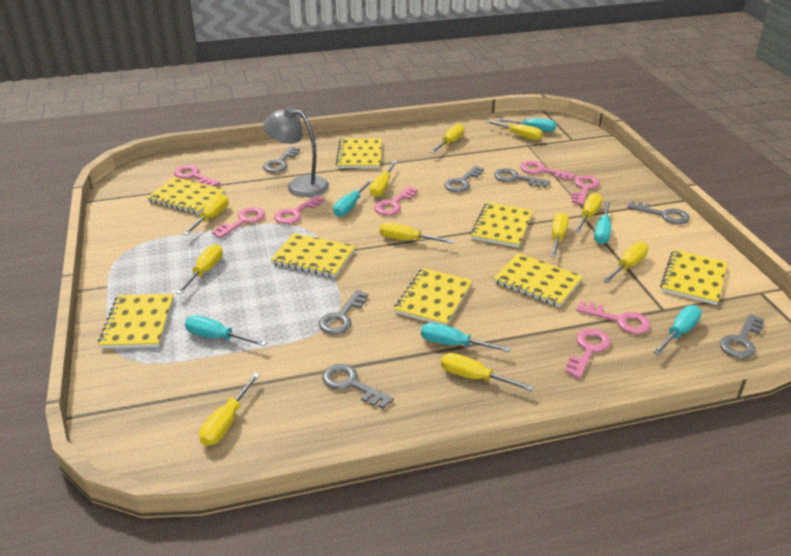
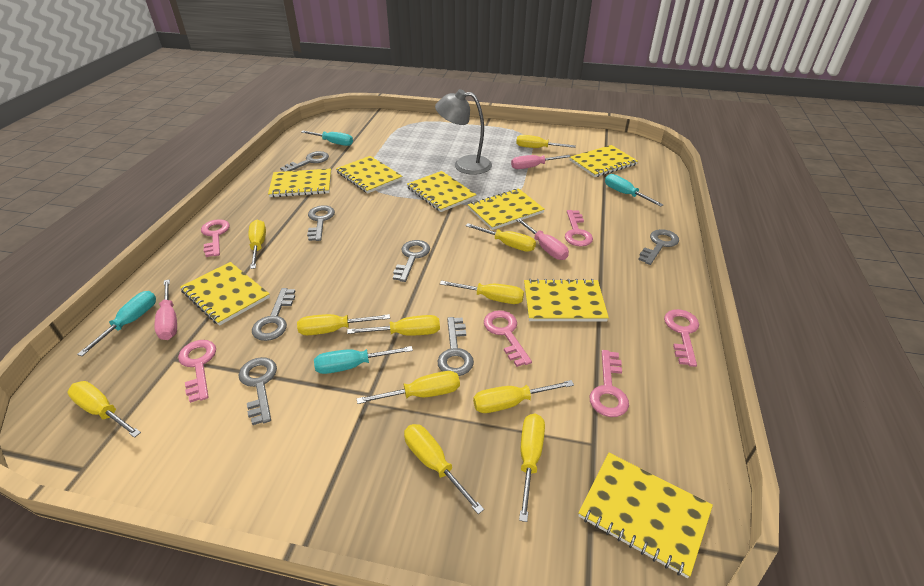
pink key: 8 -> 6
pink screwdriver: 0 -> 3
turquoise screwdriver: 6 -> 4

